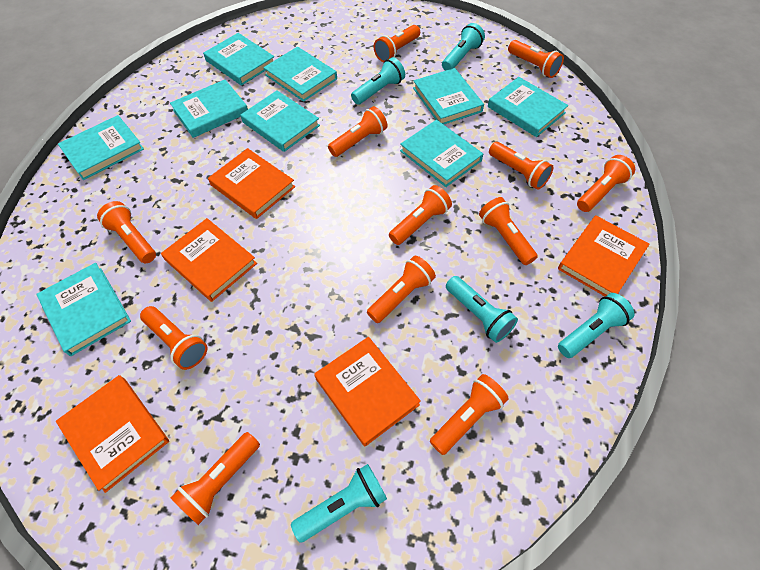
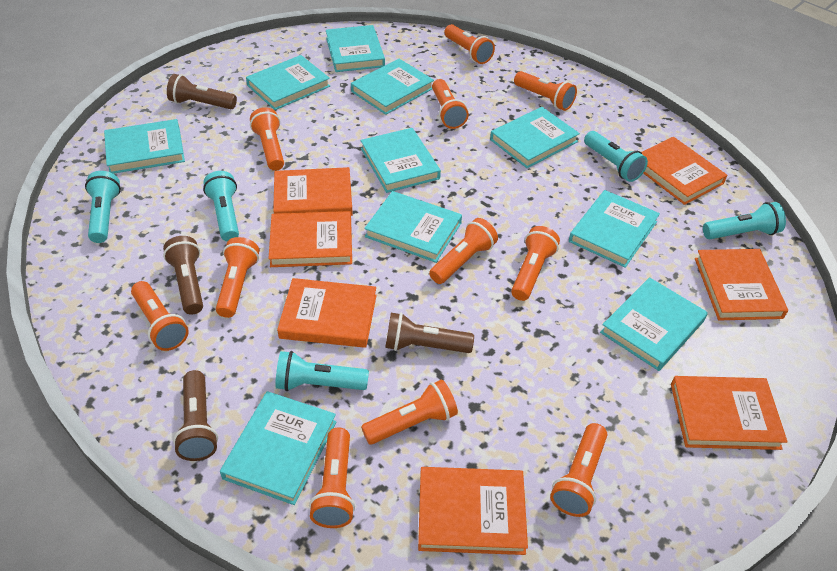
brown flashlight: 0 -> 4
orange book: 5 -> 7
orange flashlight: 12 -> 11
turquoise book: 9 -> 10

